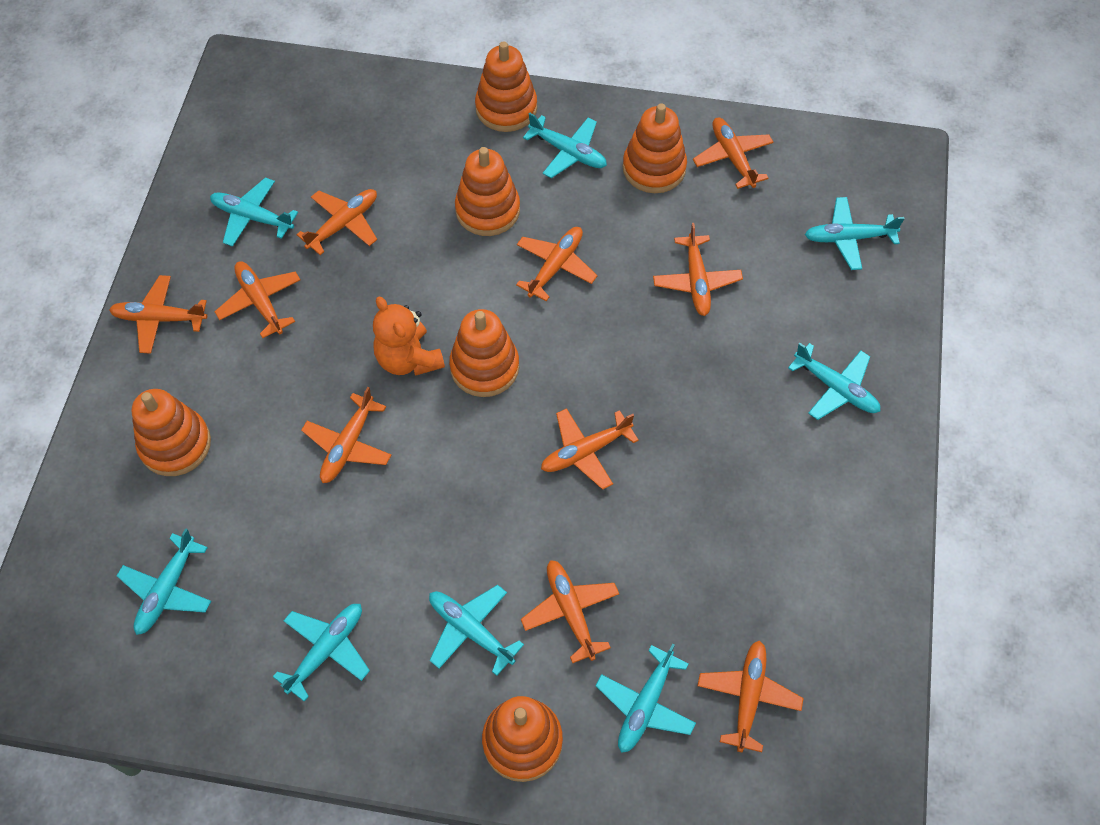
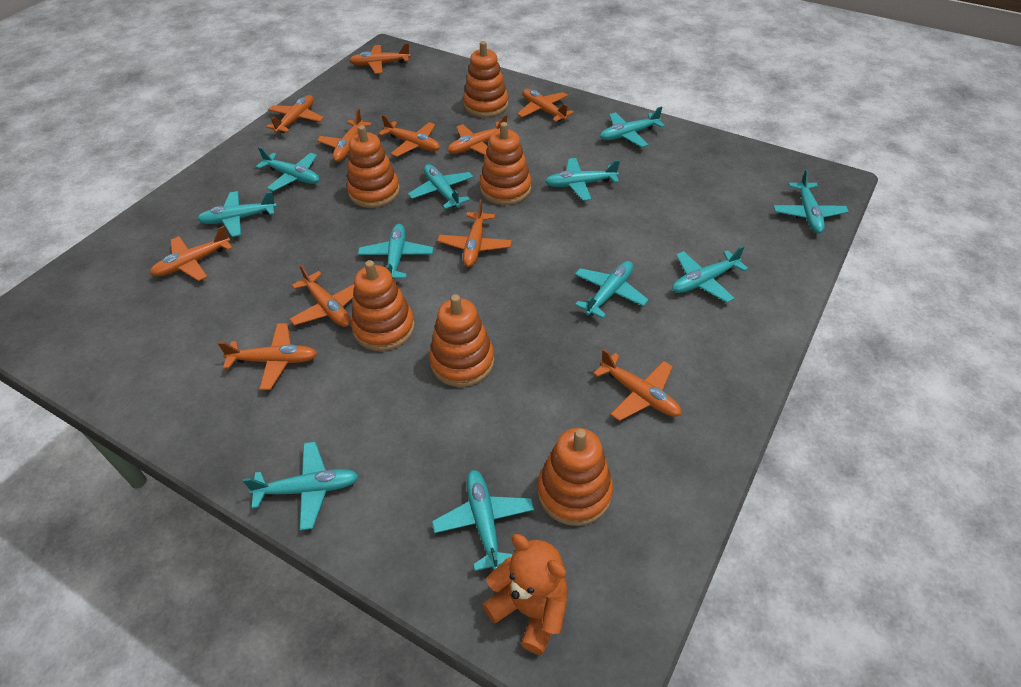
orange plane: 10 -> 11
turquoise plane: 8 -> 11

